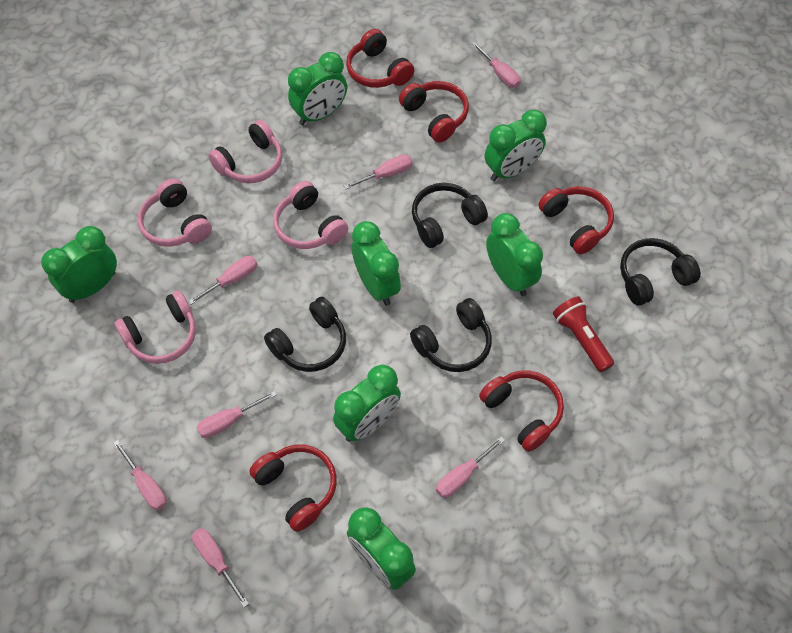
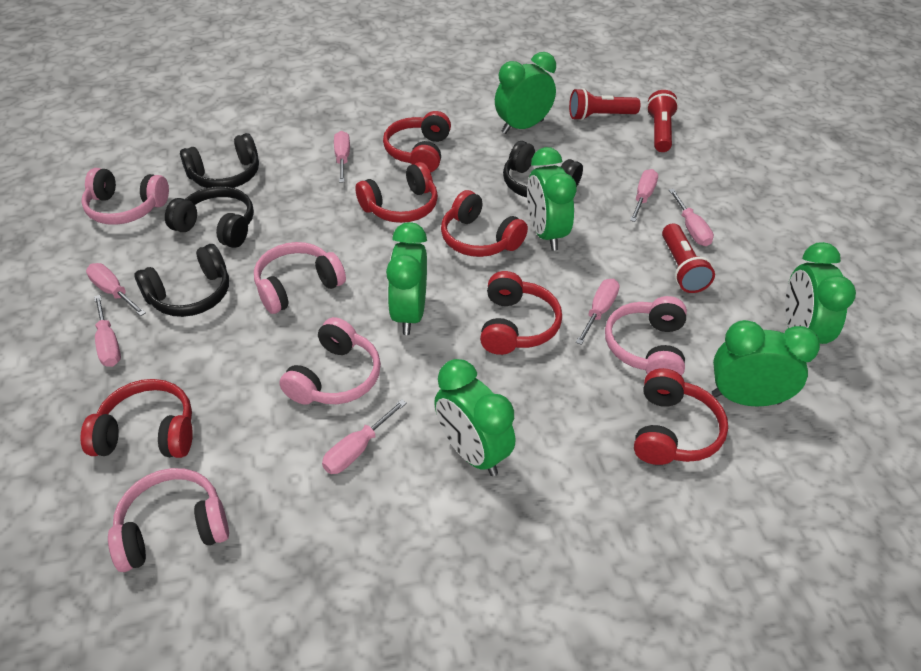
green clock: 7 -> 6
pink headphones: 4 -> 5
red flashlight: 1 -> 3
red headphones: 5 -> 6

